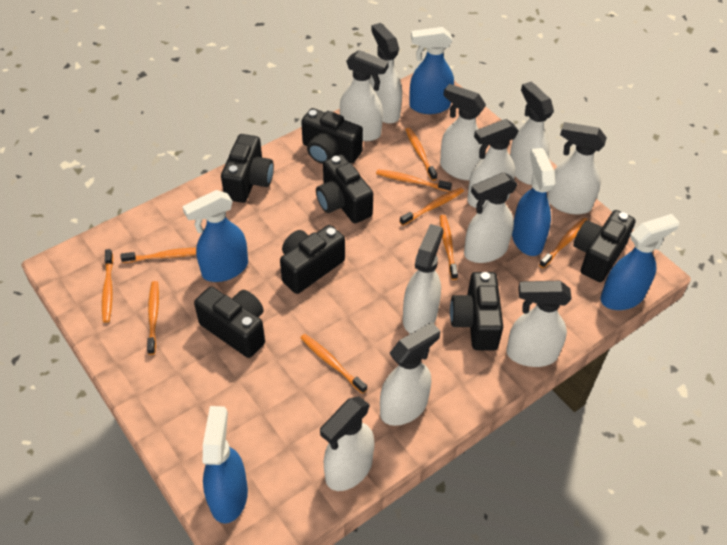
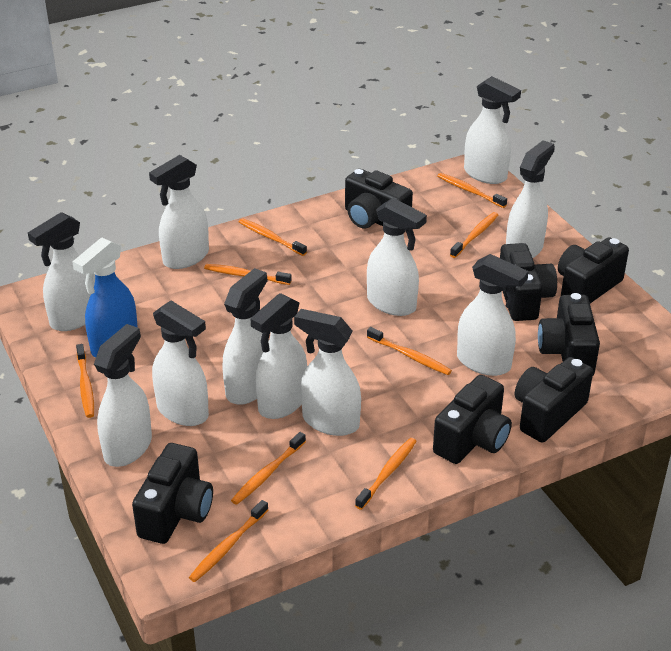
blue spray bottle: 5 -> 1

